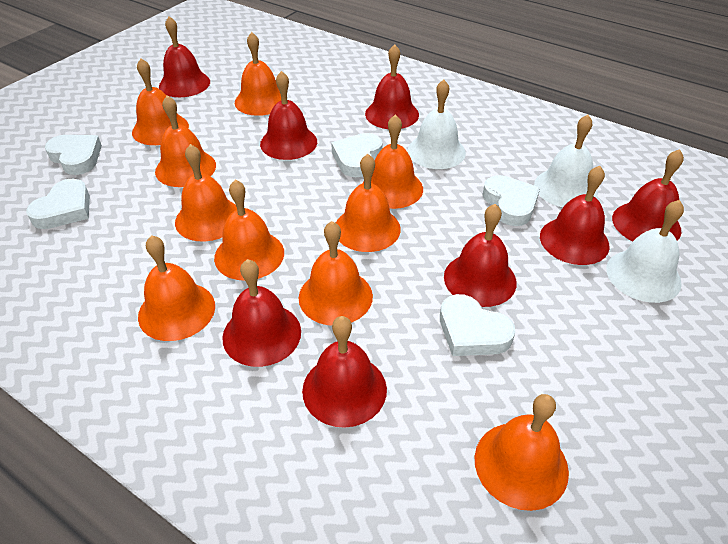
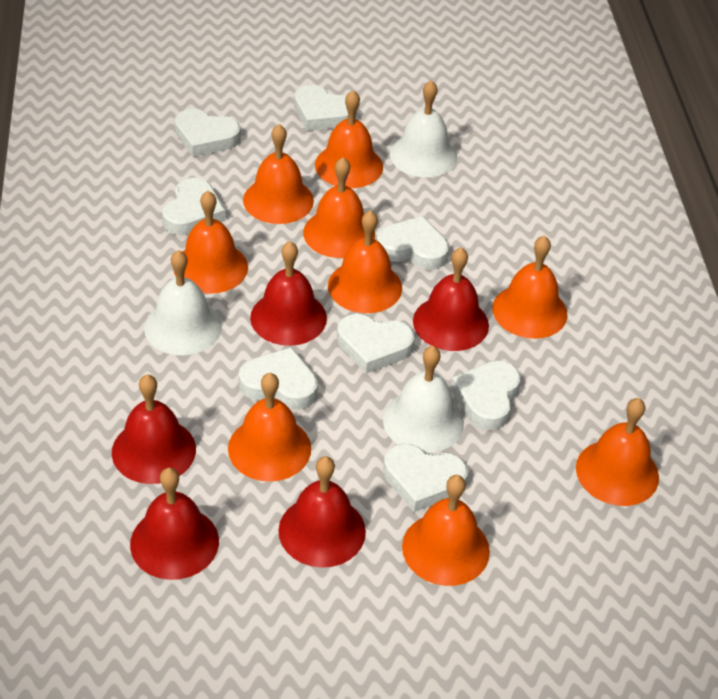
orange bell: 10 -> 9
red bell: 8 -> 5
white heart: 5 -> 8

